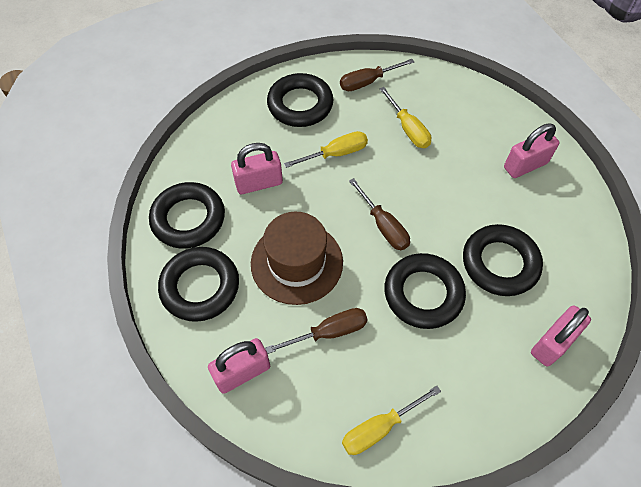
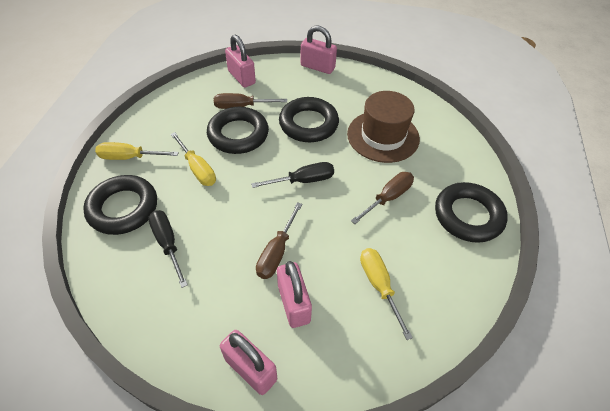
black ring: 5 -> 4
black screwdriver: 0 -> 2

